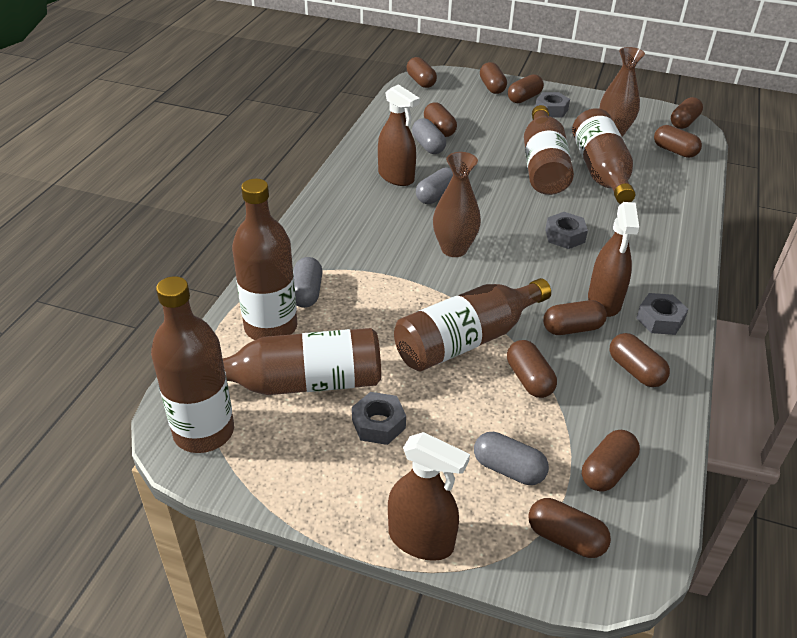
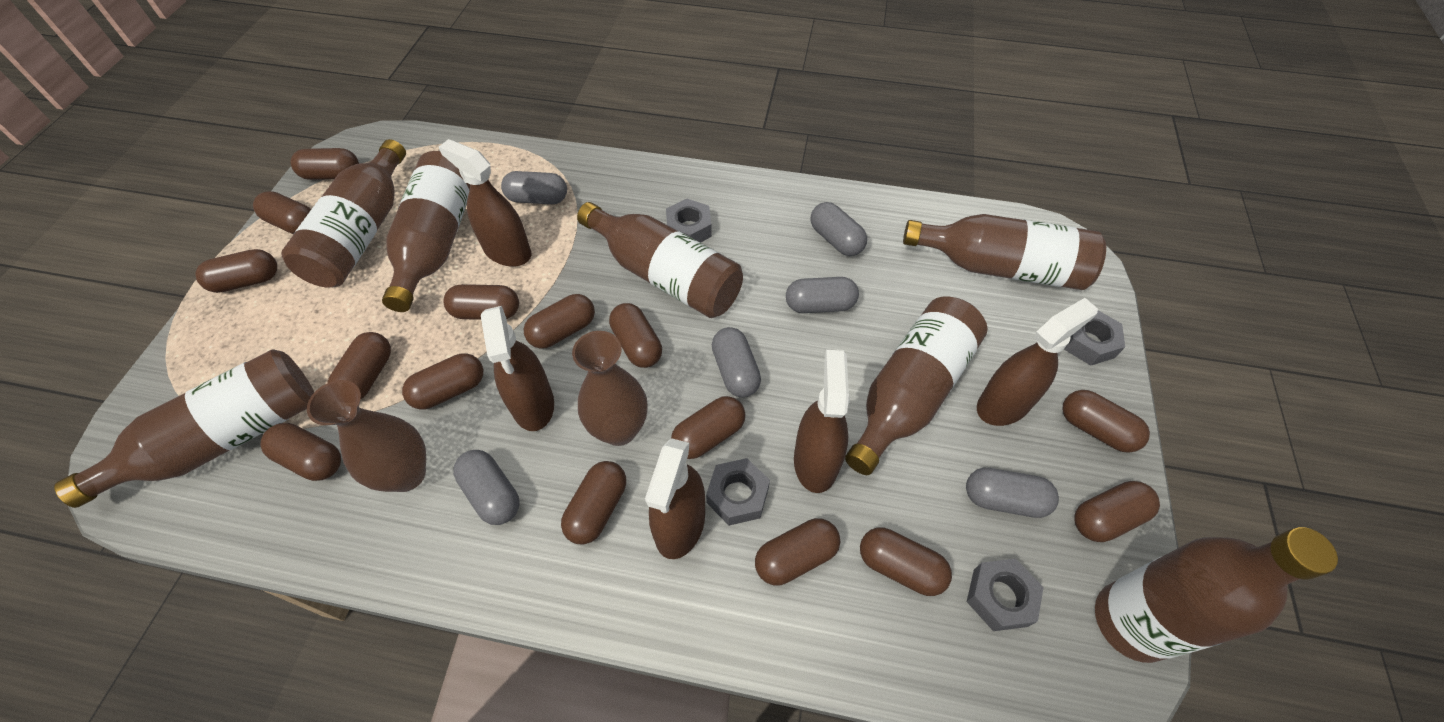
brown bottle: 6 -> 7
brown capsule: 11 -> 15
brown spray bottle: 3 -> 5
grey capsule: 4 -> 6

